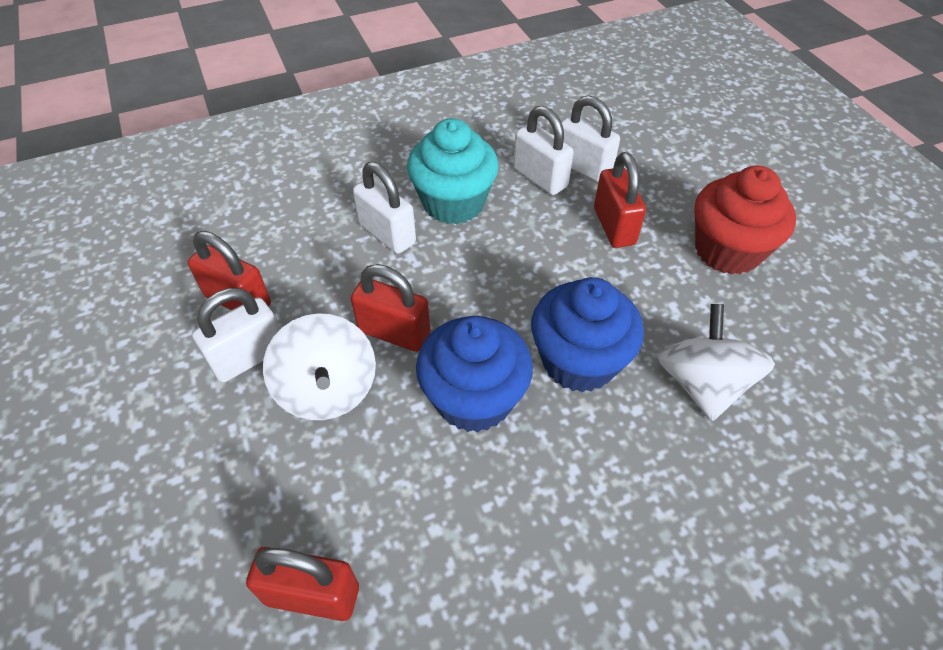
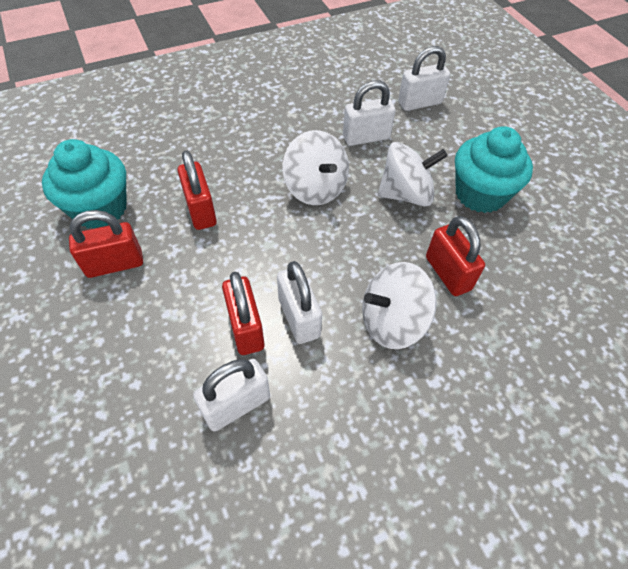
blue cupcake: 2 -> 0
red cupcake: 1 -> 0
turquoise cupcake: 1 -> 2
white spinning top: 2 -> 3

